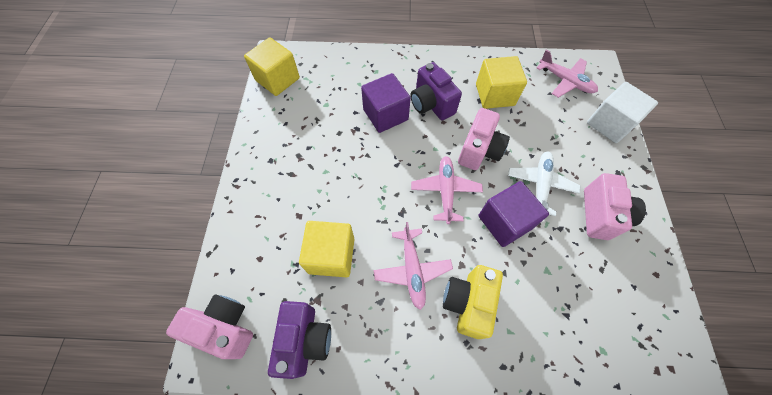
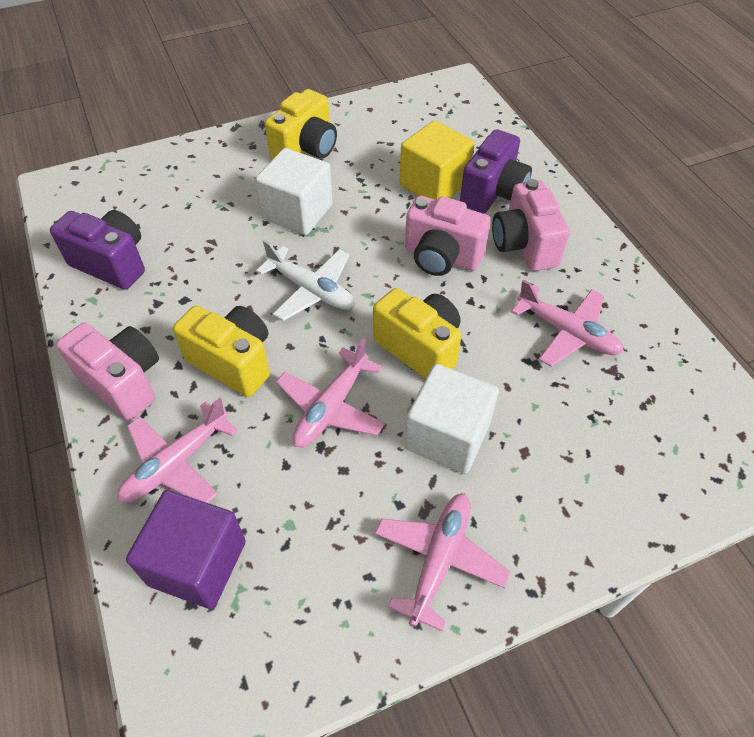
pink plane: 3 -> 4
purple cube: 2 -> 1
white cube: 1 -> 2
yellow camera: 1 -> 3
yellow cube: 3 -> 1

